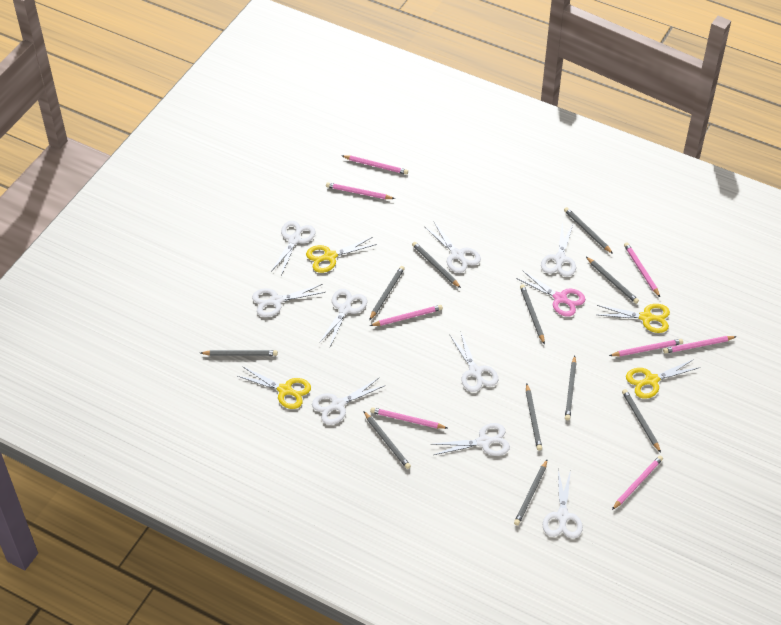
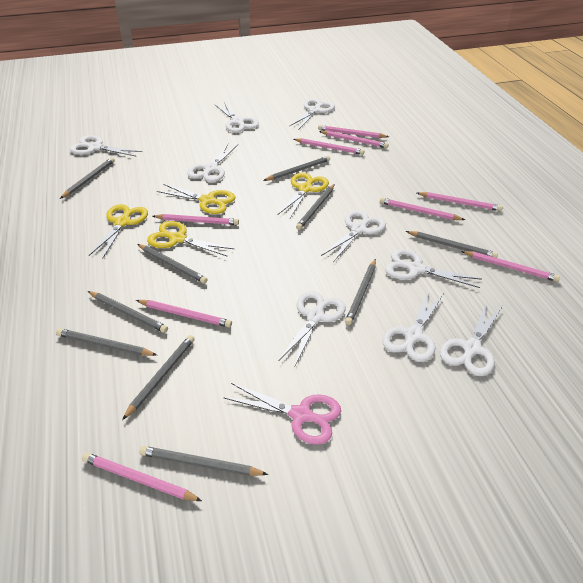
grey pencil: 11 -> 10
pink pencil: 8 -> 9

